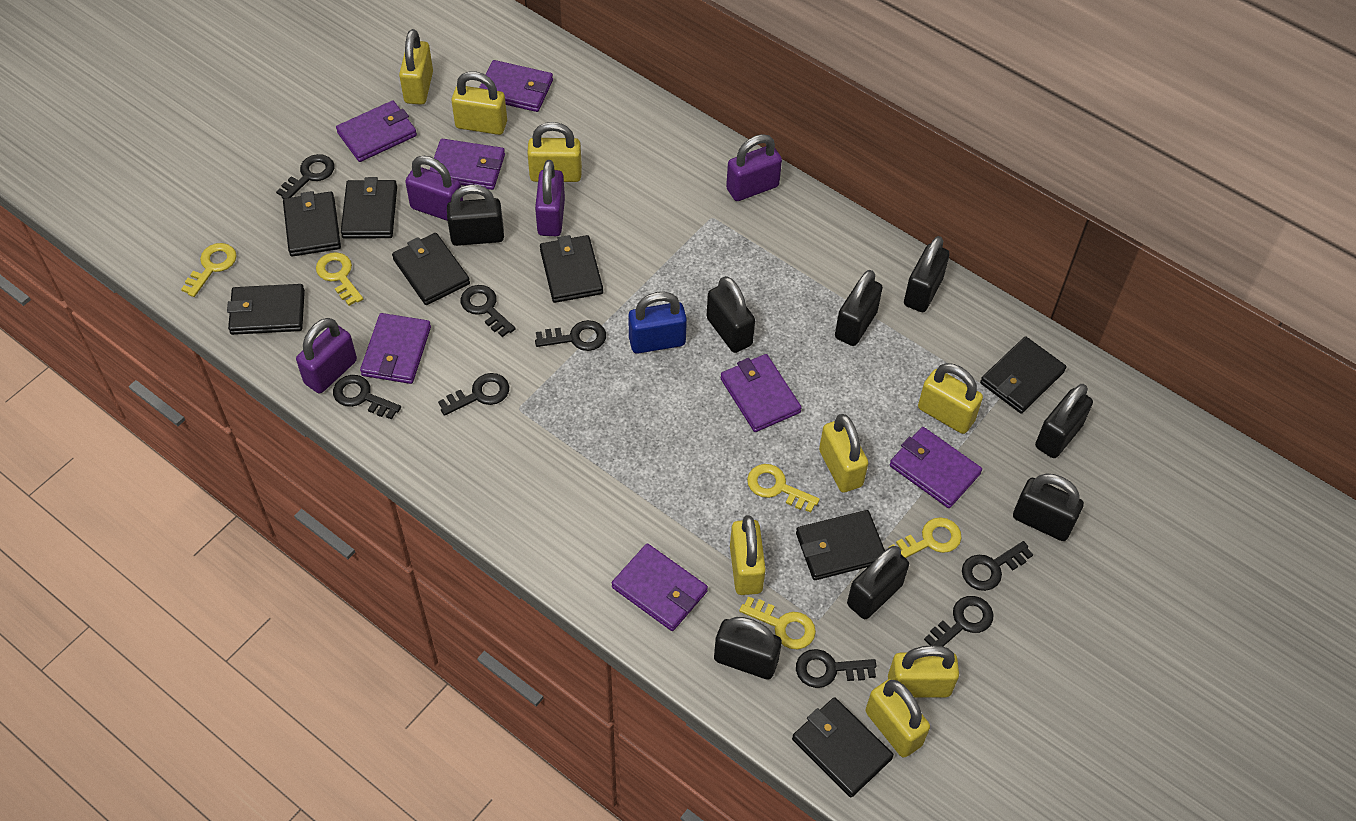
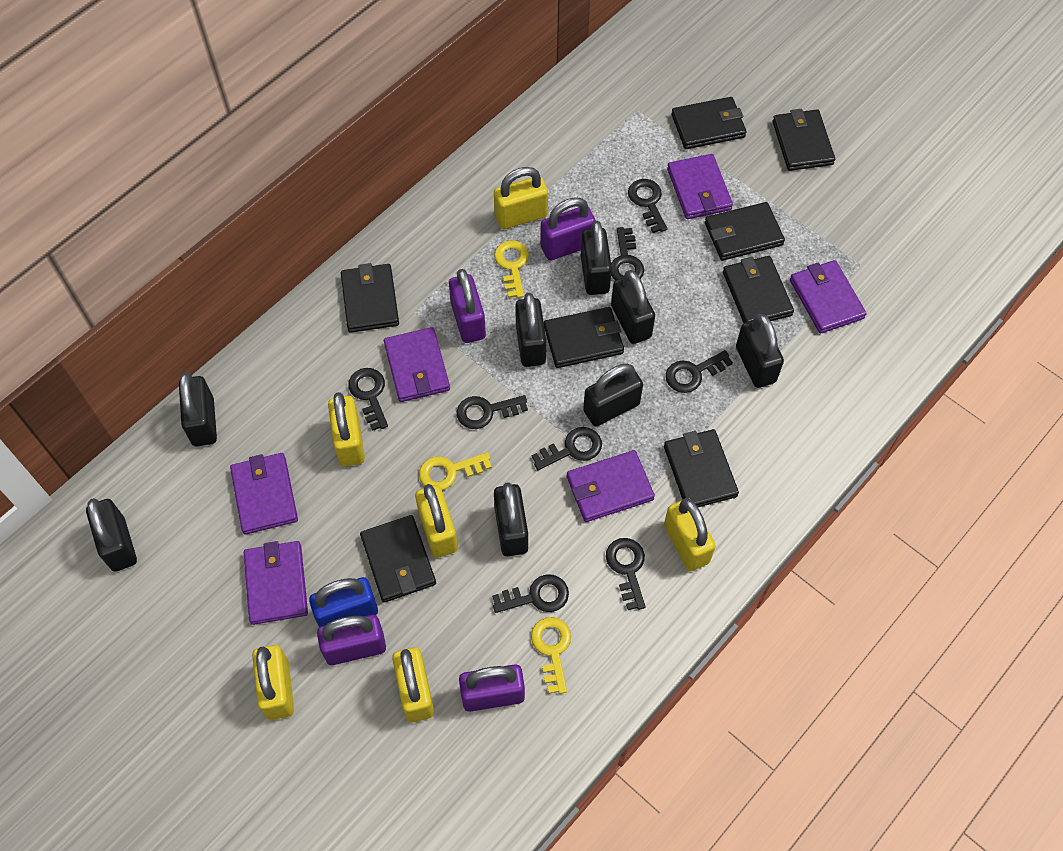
purple wallet: 7 -> 6
yellow key: 5 -> 3
yellow padlock: 8 -> 6

